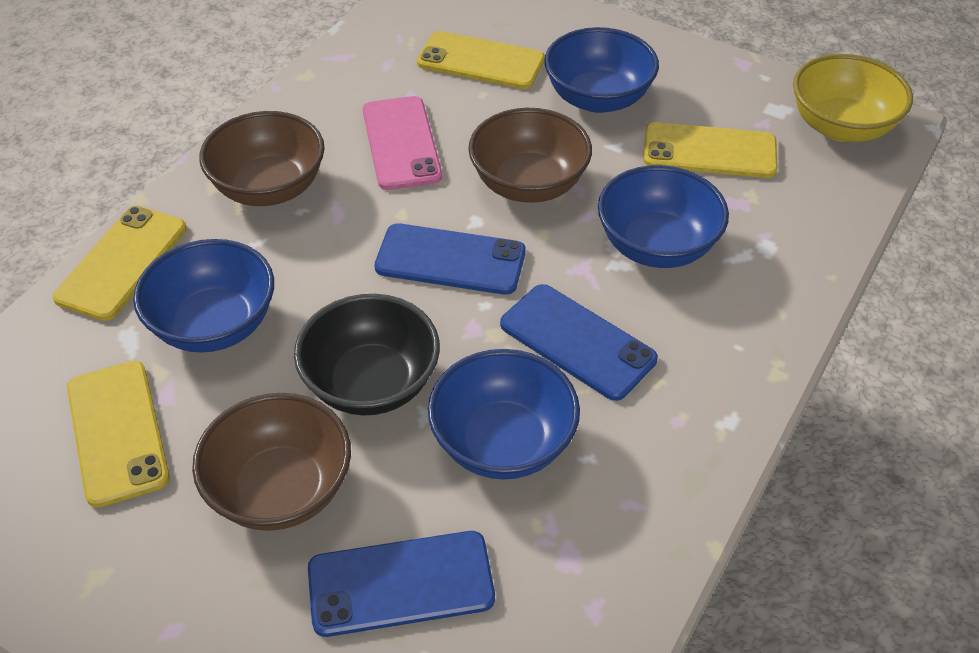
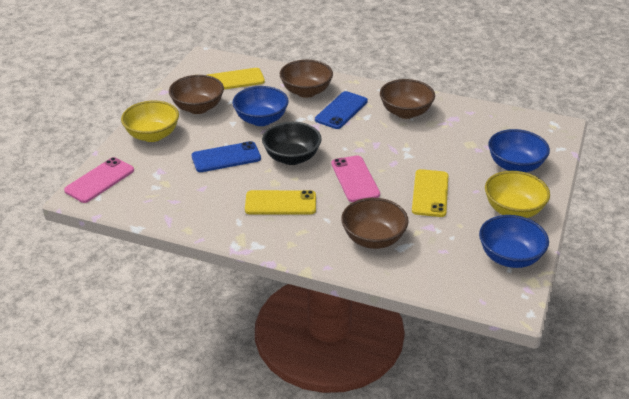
blue bowl: 4 -> 3
blue phone: 3 -> 2
brown bowl: 3 -> 4
pink phone: 1 -> 2
yellow bowl: 1 -> 2
yellow phone: 4 -> 3

